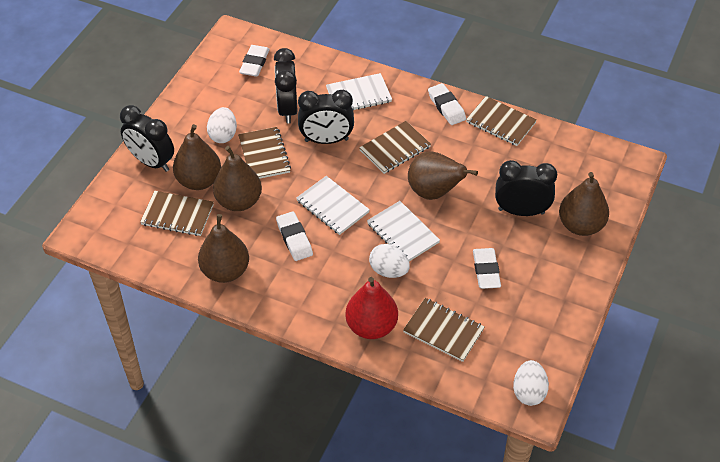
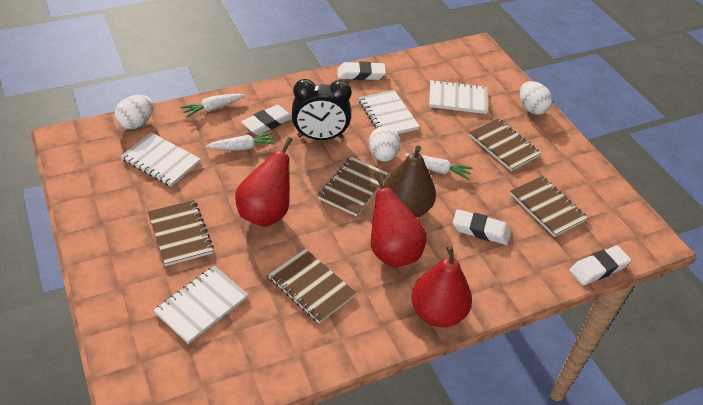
black clock: 4 -> 1
brown pear: 5 -> 1
red pear: 1 -> 3
white carrot: 0 -> 3
white notebook: 3 -> 4

